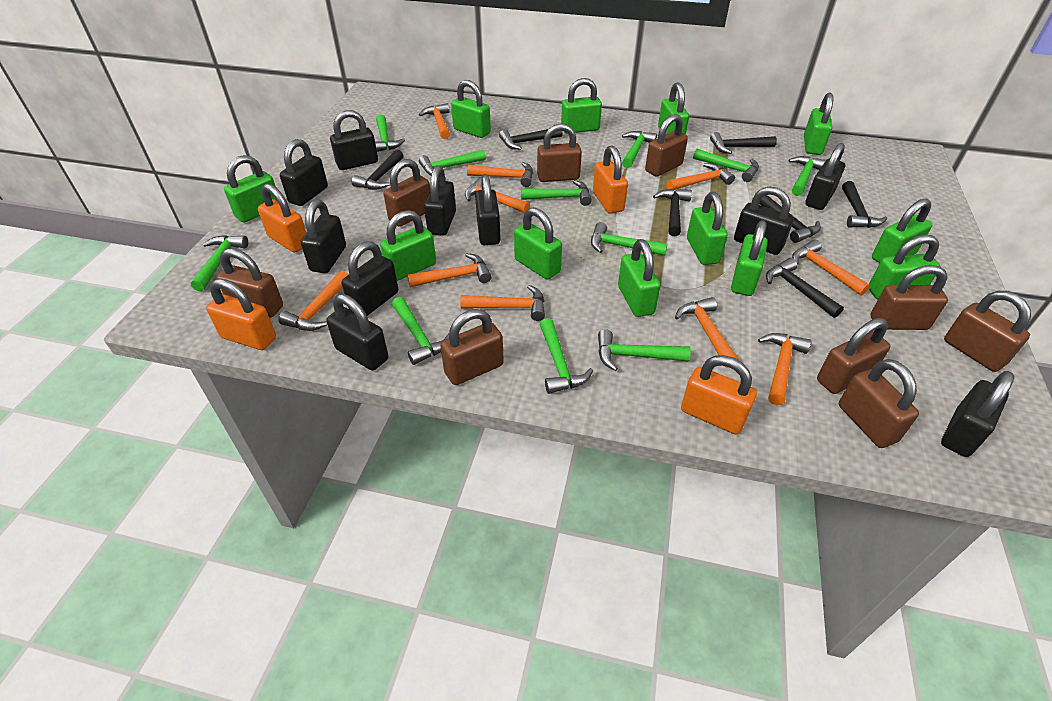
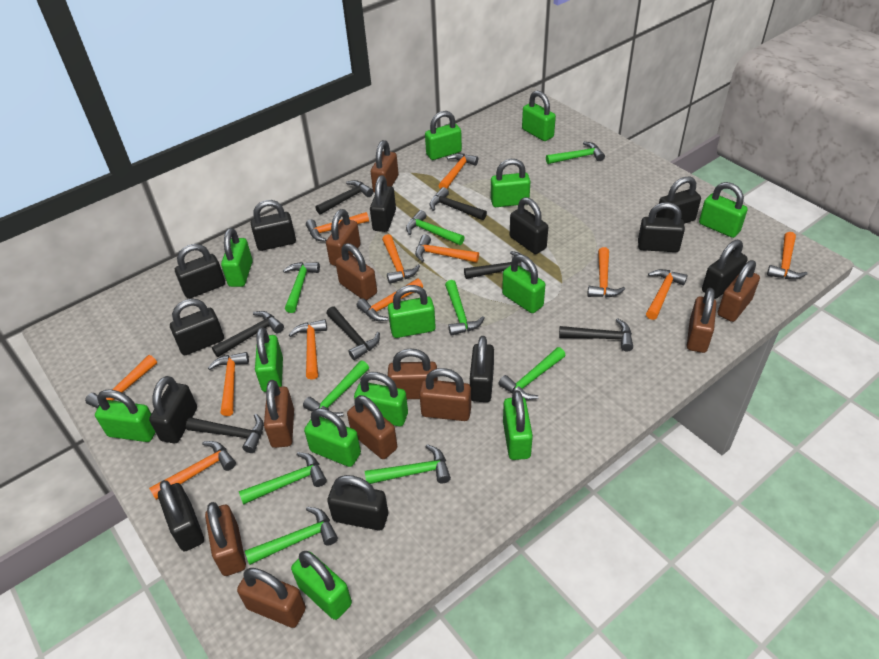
black padlock: 10 -> 12
brown padlock: 9 -> 11
green hammer: 11 -> 9
green padlock: 12 -> 13
orange hammer: 10 -> 12
orange padlock: 4 -> 0

